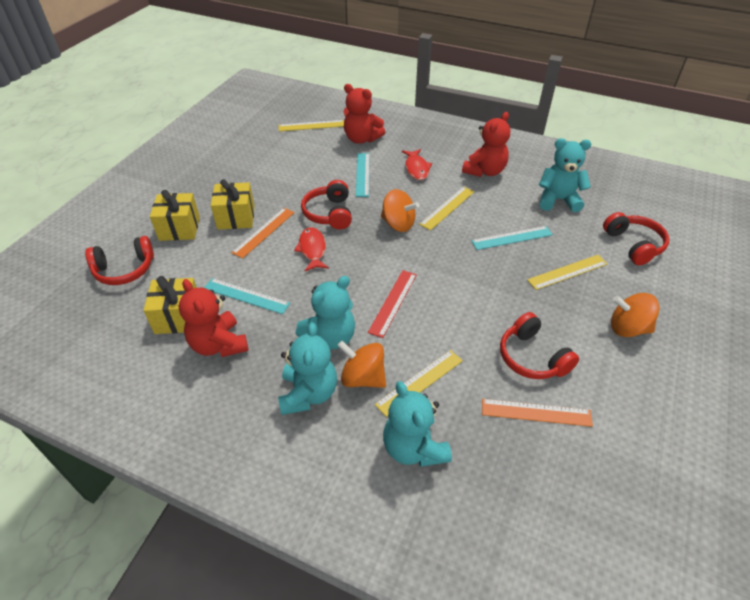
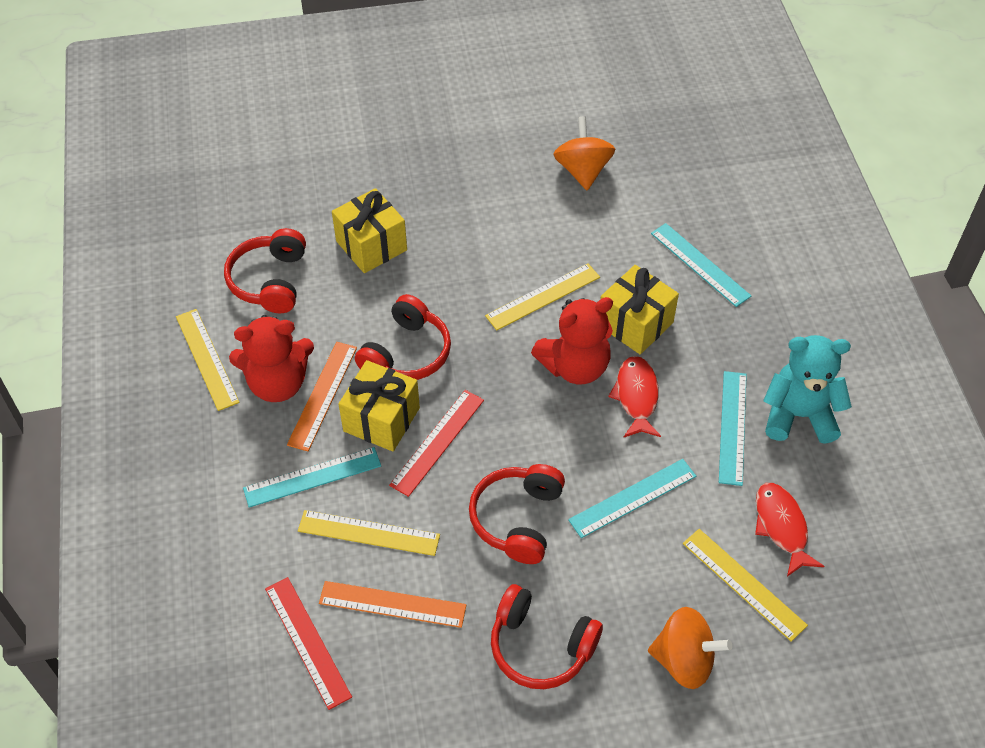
orange spinning top: 3 -> 2
red ruler: 1 -> 2
red teddy bear: 3 -> 2
turquoise ruler: 3 -> 4
turquoise teddy bear: 4 -> 1

